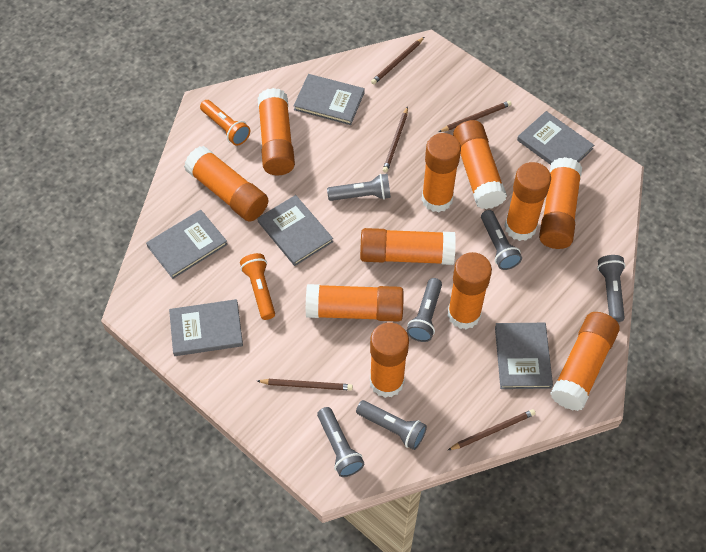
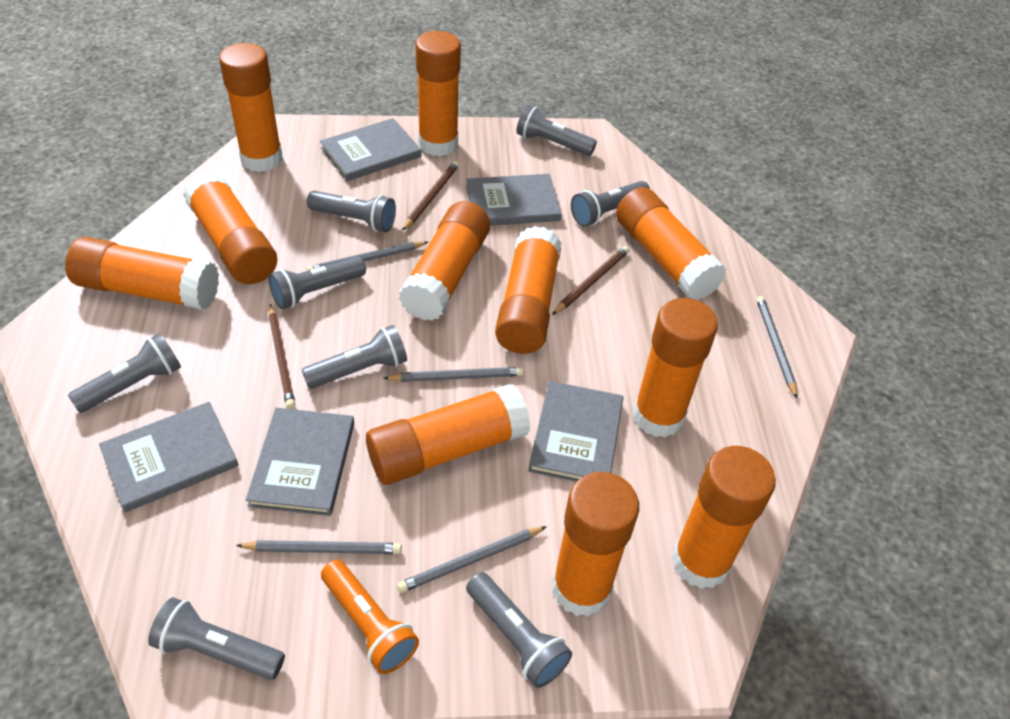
brown pencil: 5 -> 3
grey book: 6 -> 5
grey flashlight: 6 -> 8
grey pencil: 0 -> 5
orange flashlight: 2 -> 1

